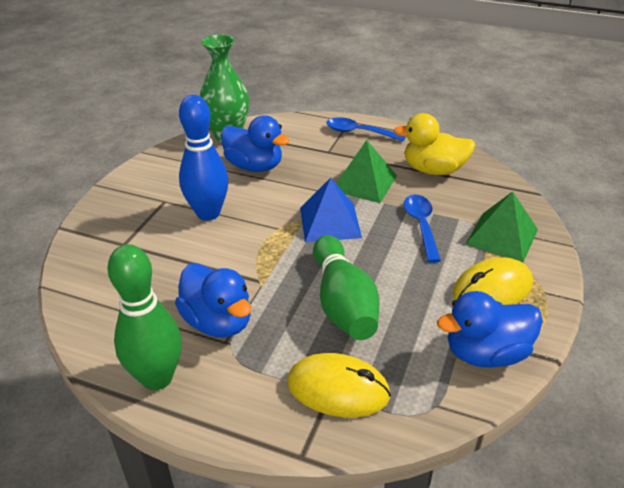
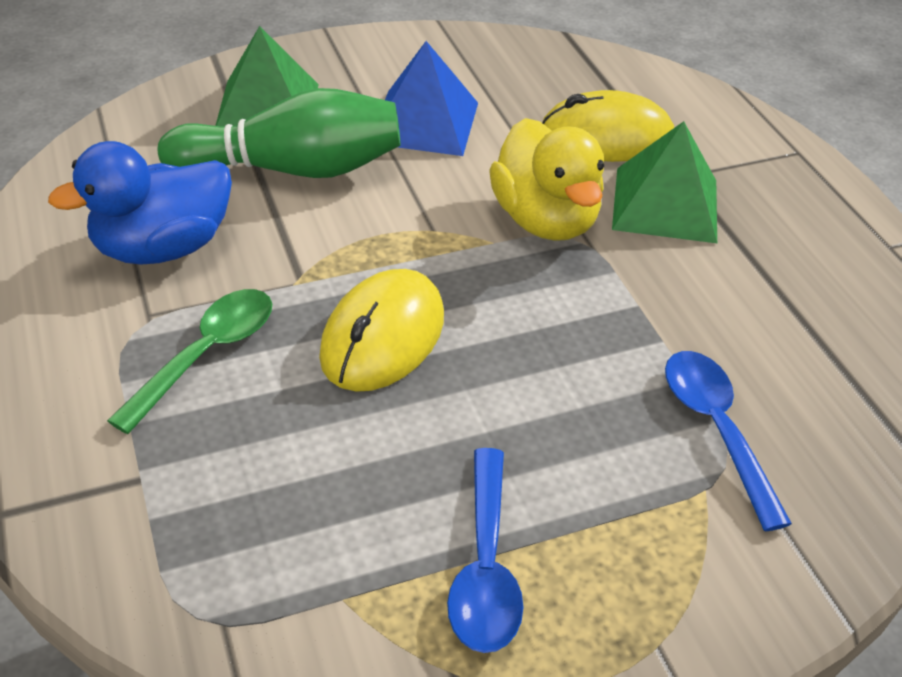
blue bowling pin: 1 -> 0
blue duck: 3 -> 1
green bowling pin: 2 -> 1
green spoon: 0 -> 1
green vase: 1 -> 0

